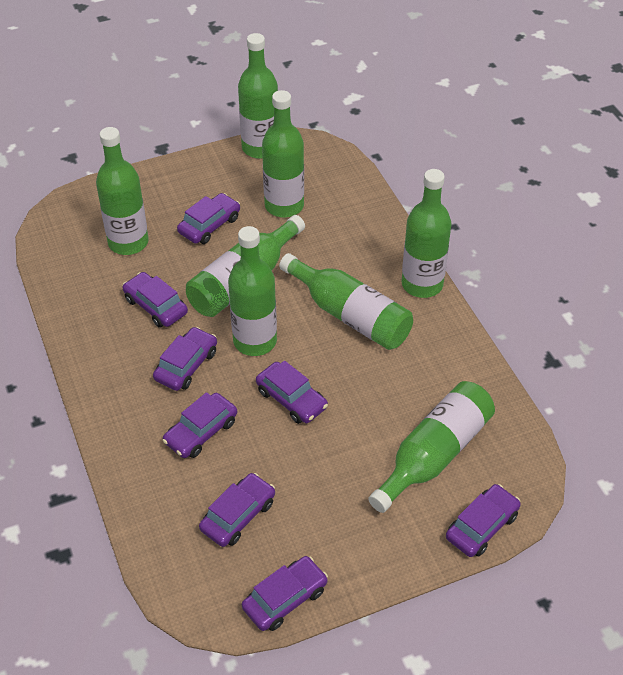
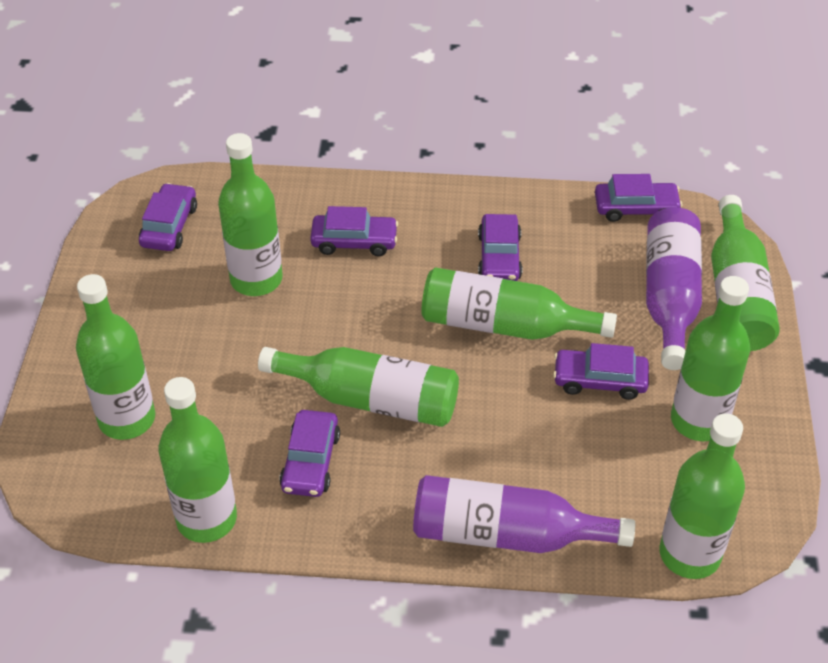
purple bottle: 0 -> 2
purple car: 8 -> 6

